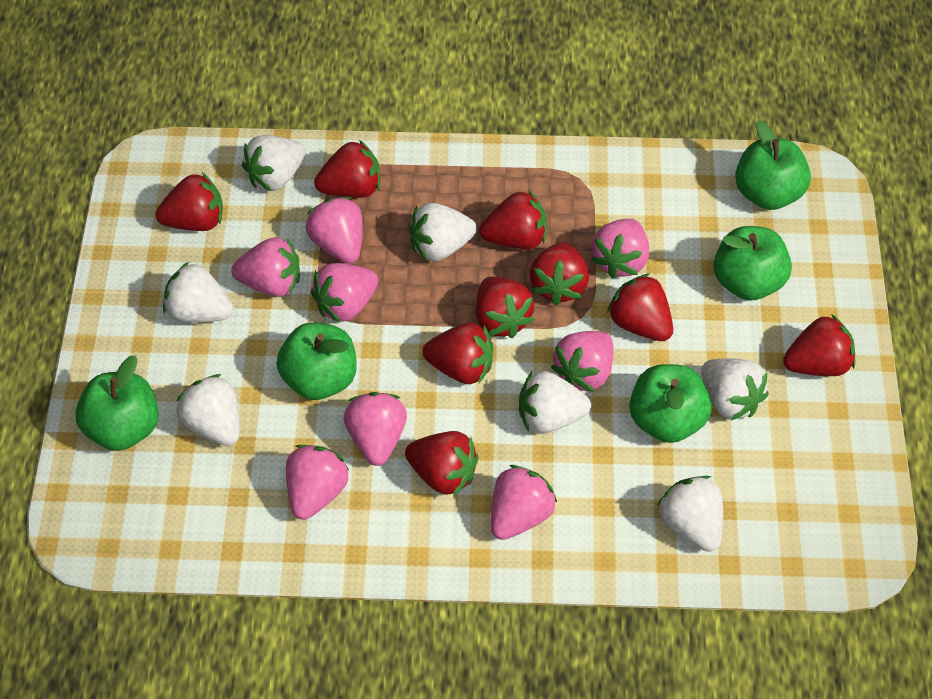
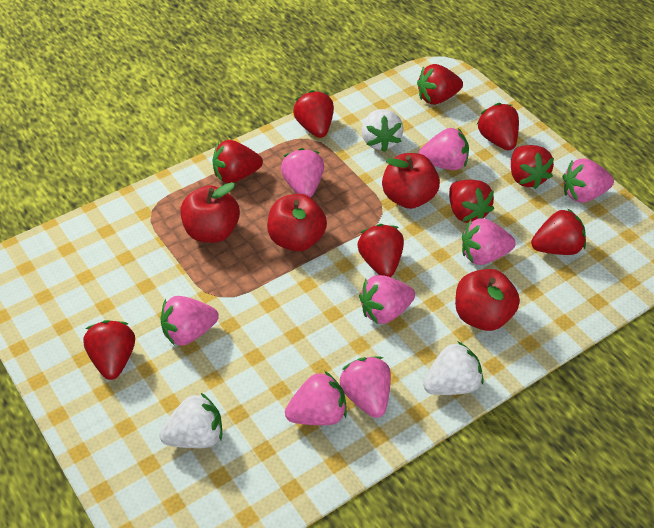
green apple: 5 -> 0
red apple: 0 -> 4
white strawberry: 7 -> 3

